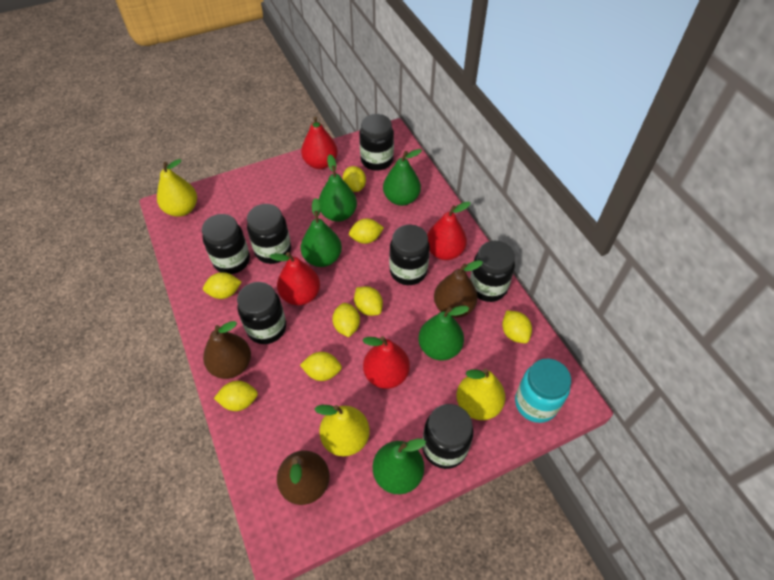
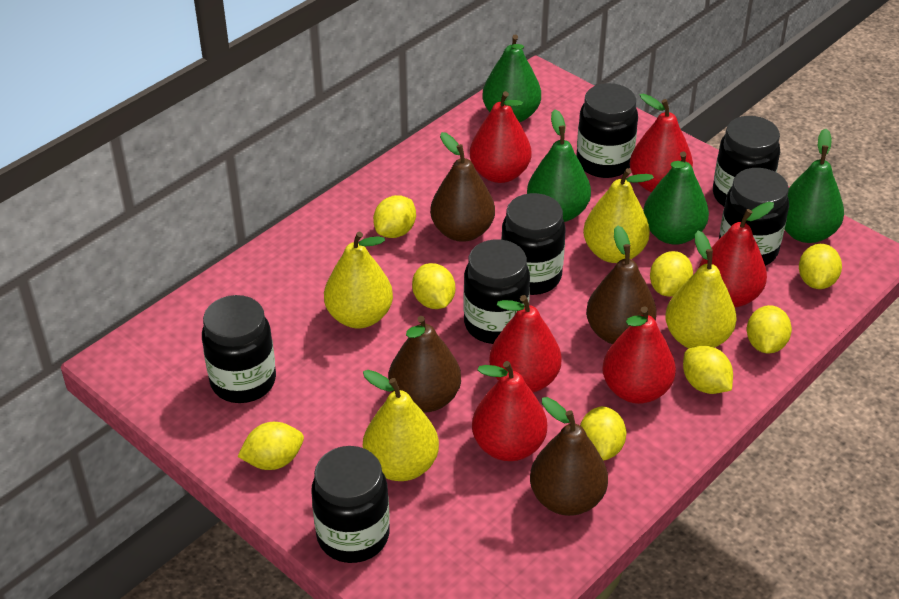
brown pear: 3 -> 4
green pear: 5 -> 4
red pear: 4 -> 6
turquoise jar: 1 -> 0
yellow pear: 3 -> 4

